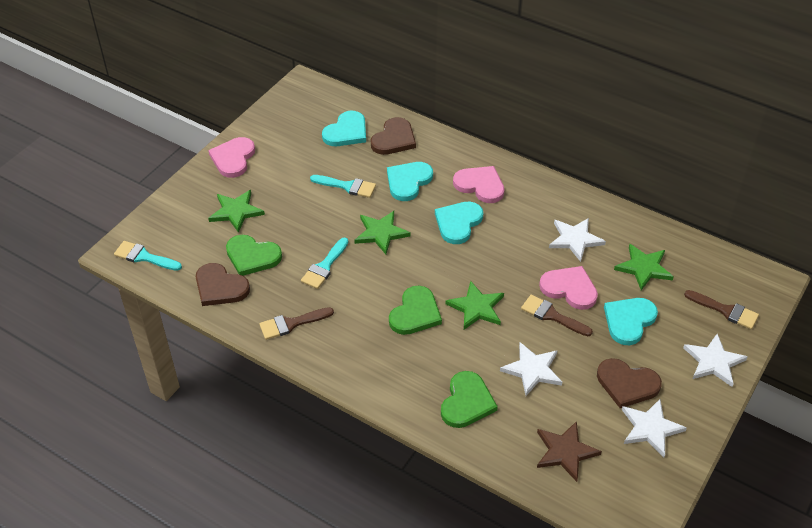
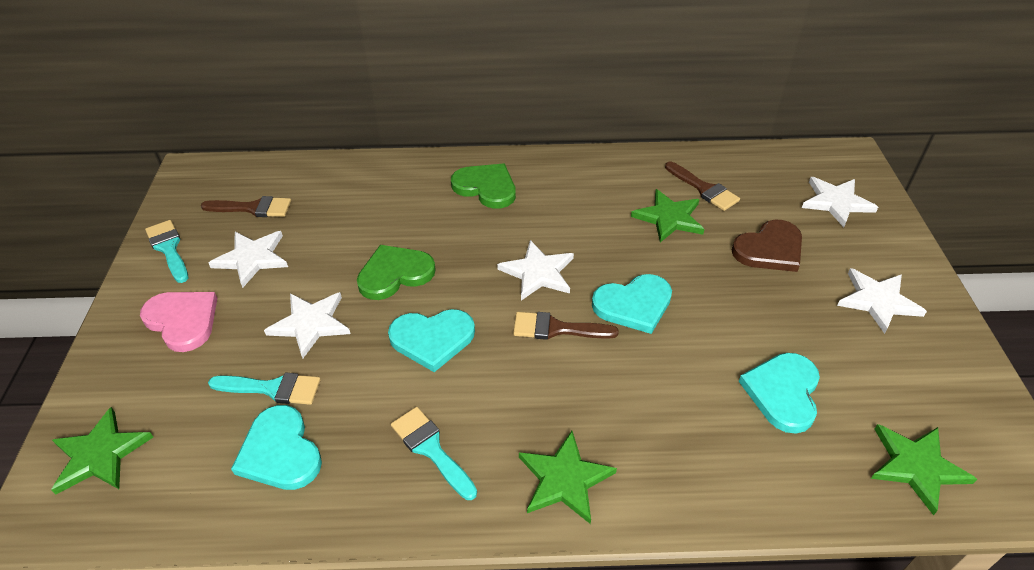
brown heart: 3 -> 1
brown star: 1 -> 0
green heart: 3 -> 2
pink heart: 3 -> 1
white star: 4 -> 5

